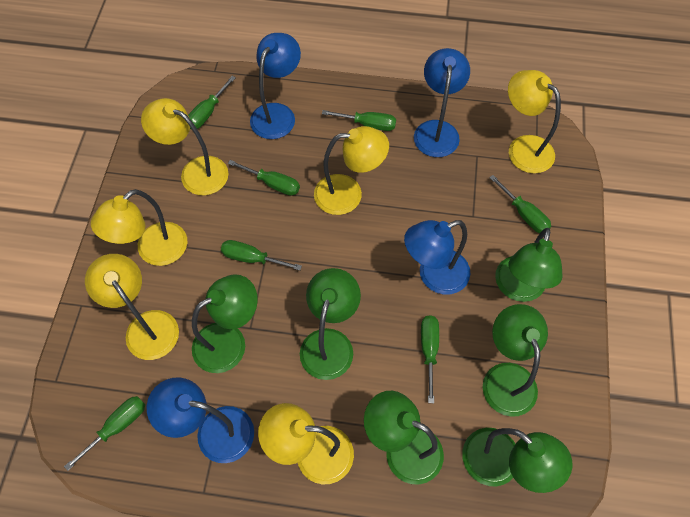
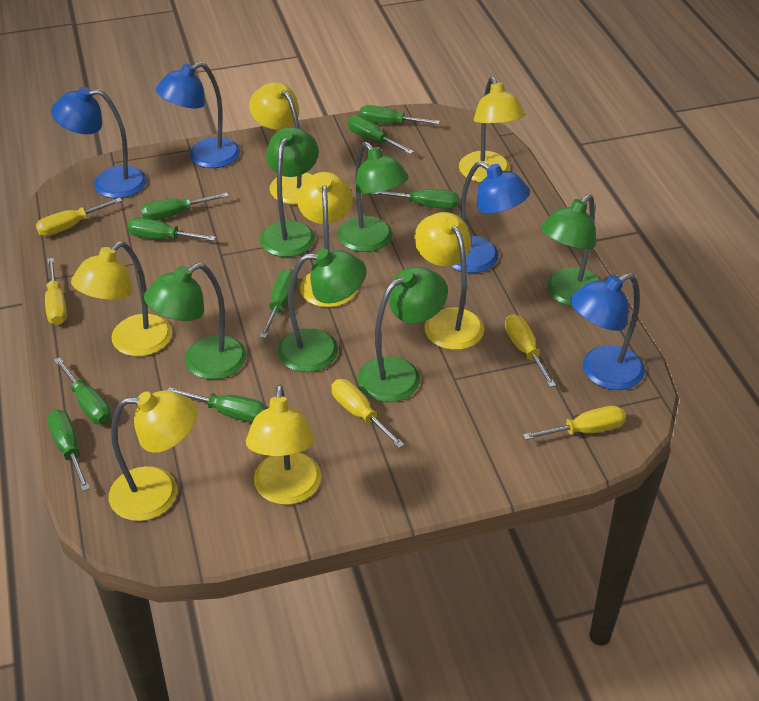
green screwdriver: 7 -> 9
yellow lamp: 6 -> 7
yellow screwdriver: 0 -> 5

